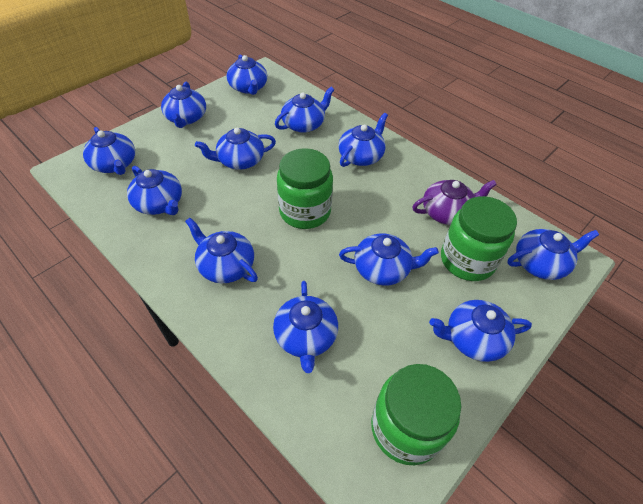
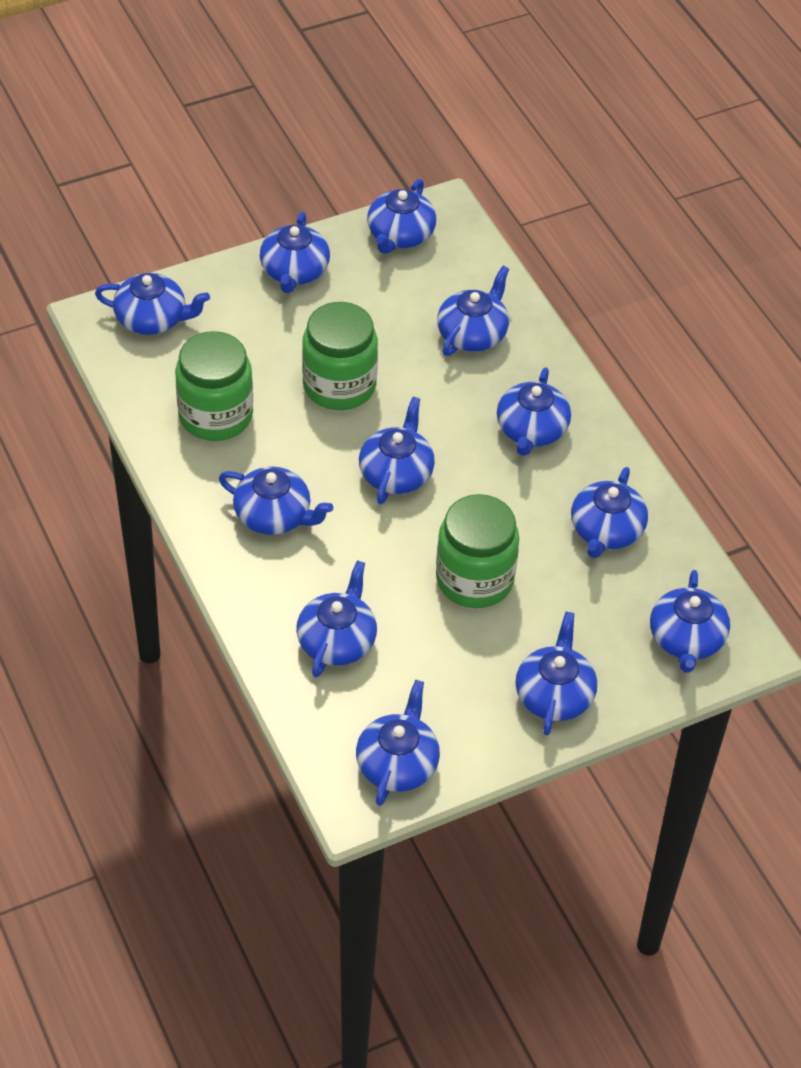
purple teapot: 1 -> 0

